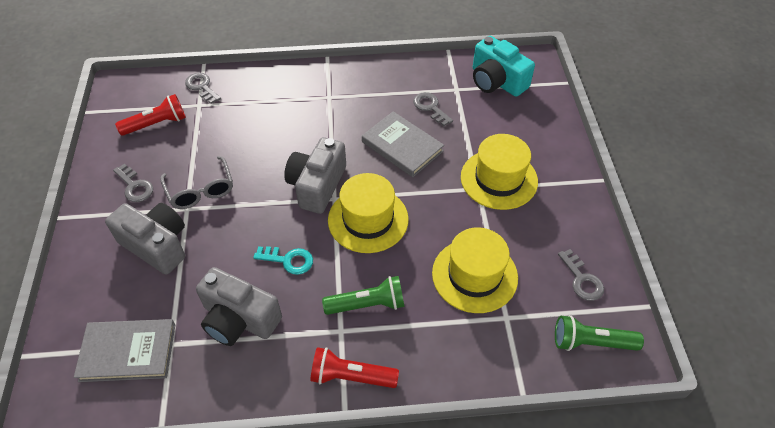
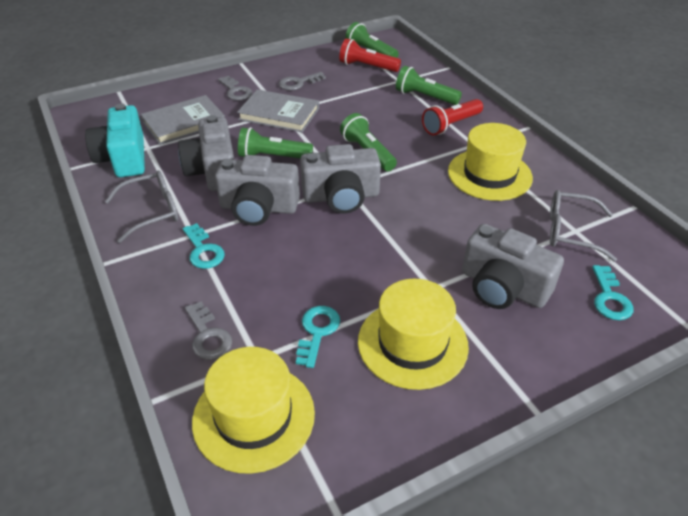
green flashlight: 2 -> 4
grey camera: 3 -> 4
grey glasses: 1 -> 2
grey key: 4 -> 3
turquoise key: 1 -> 3

